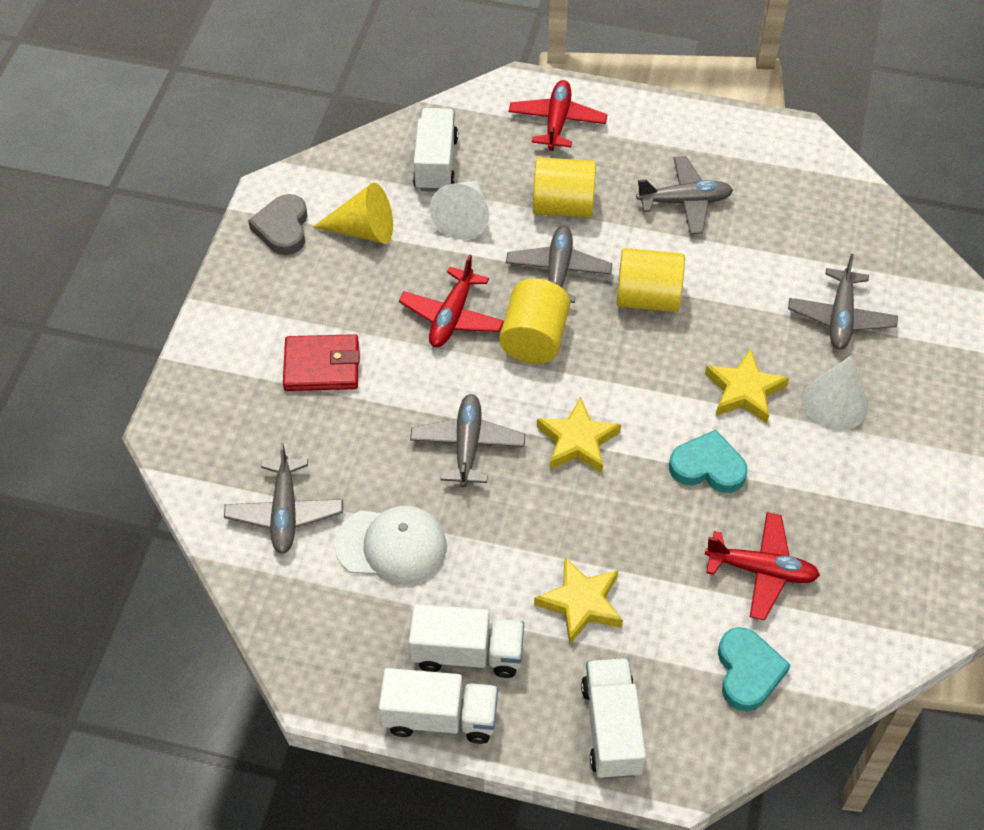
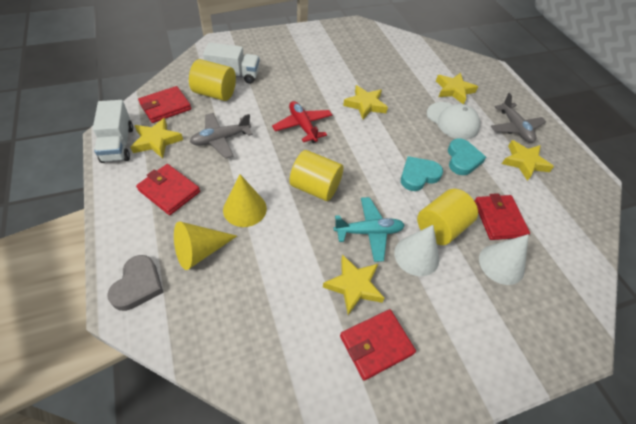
grey plane: 5 -> 2
red plane: 3 -> 1
red wallet: 1 -> 4
turquoise plane: 0 -> 1
white truck: 4 -> 2
yellow cone: 1 -> 2
yellow star: 3 -> 5

